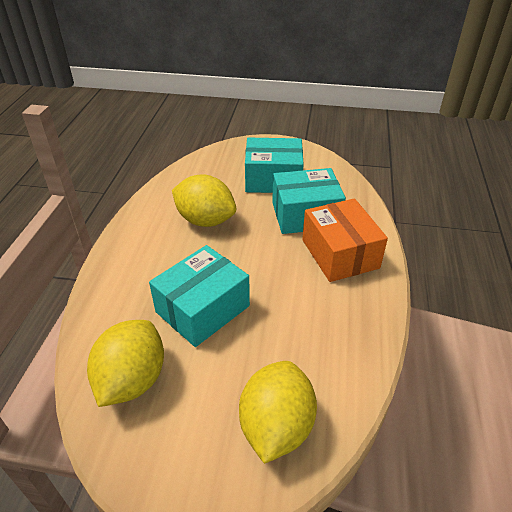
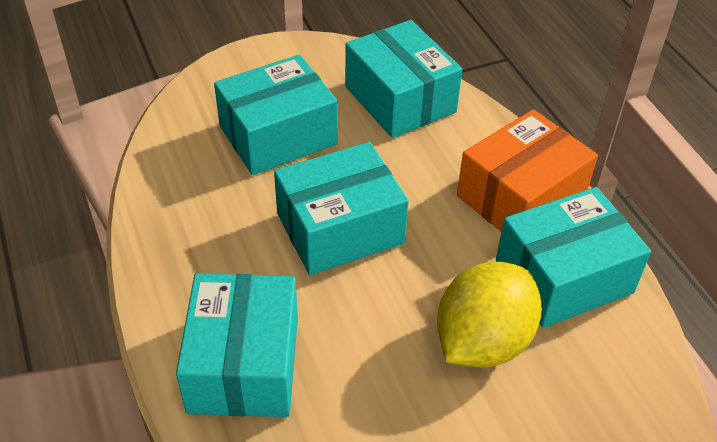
turquoise box: 3 -> 5
yellow lemon: 3 -> 1

